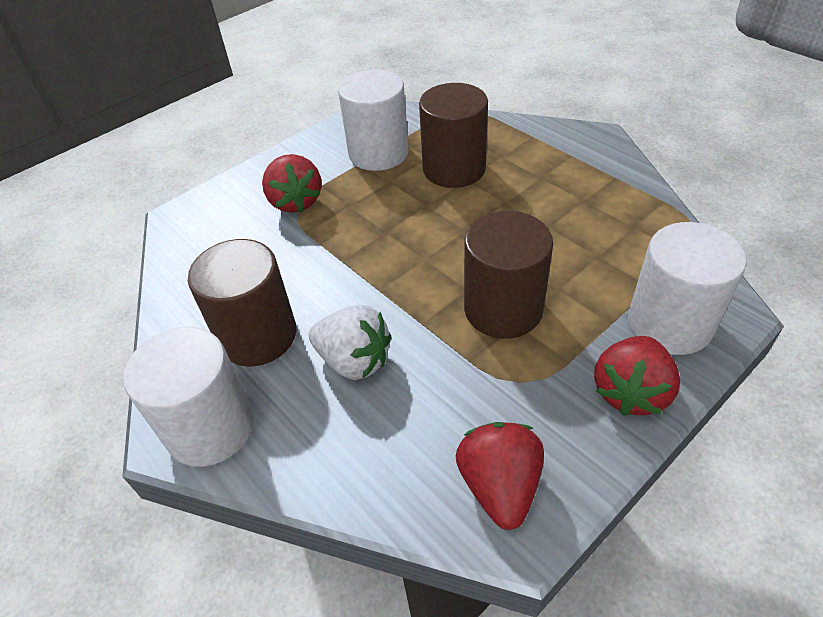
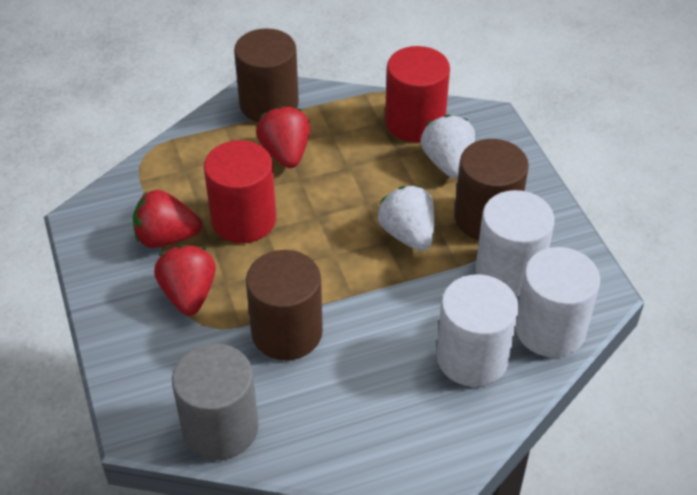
grey cylinder: 0 -> 1
red cylinder: 0 -> 2
white strawberry: 1 -> 2

